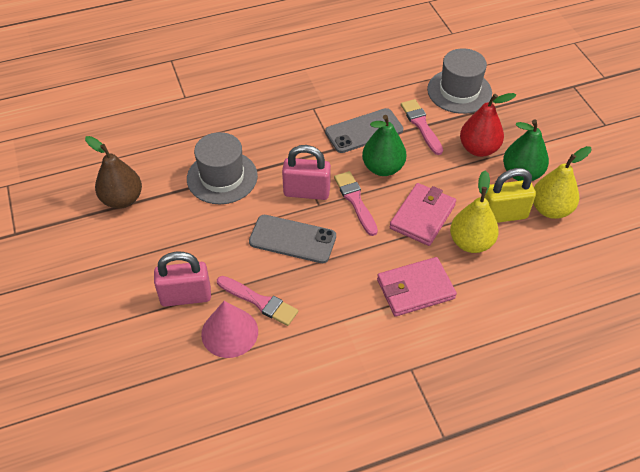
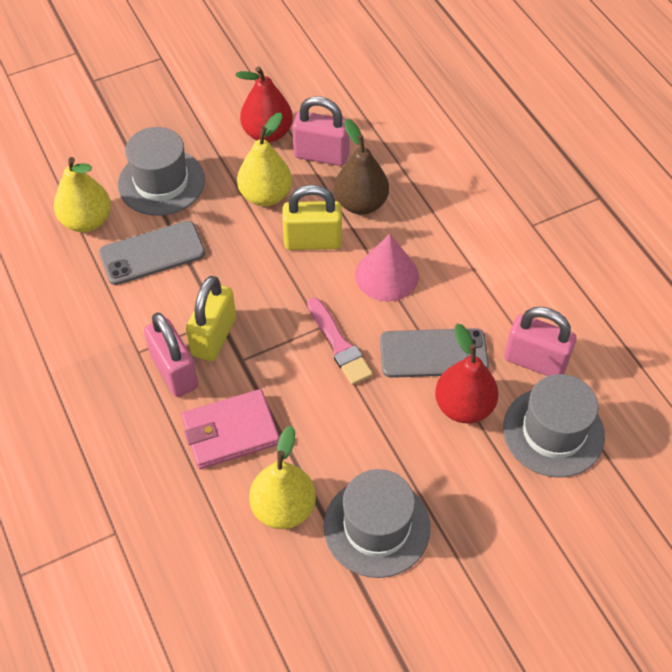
green pear: 2 -> 0
grey hat: 2 -> 3
pink brush: 3 -> 1
pink padlock: 2 -> 3
pink wallet: 2 -> 1
red pear: 1 -> 2
yellow padlock: 1 -> 2
yellow pear: 2 -> 3

